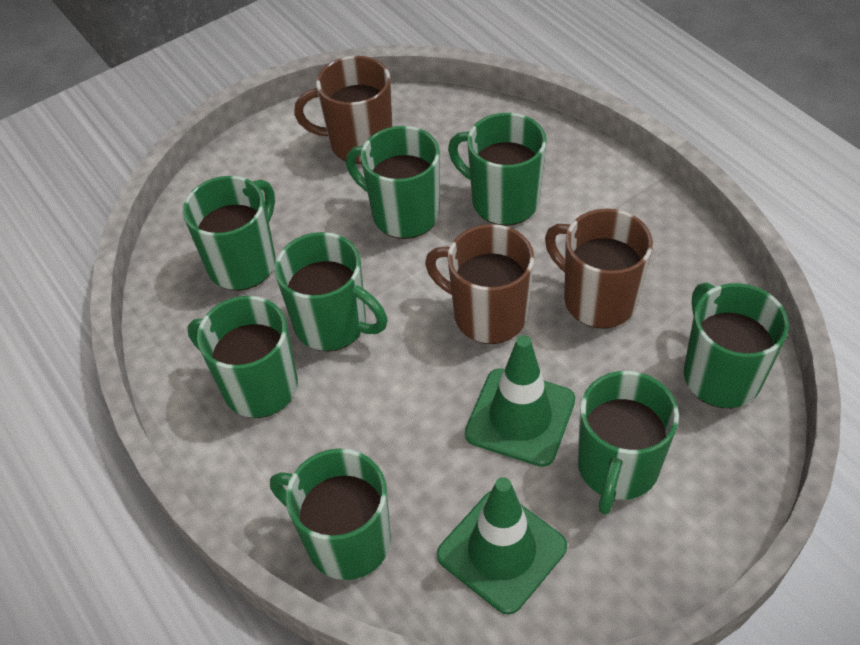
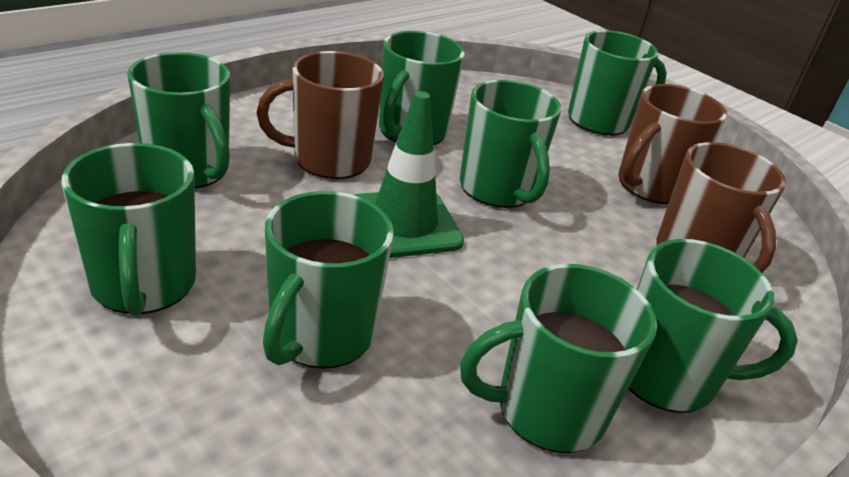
green traffic cone: 2 -> 1

